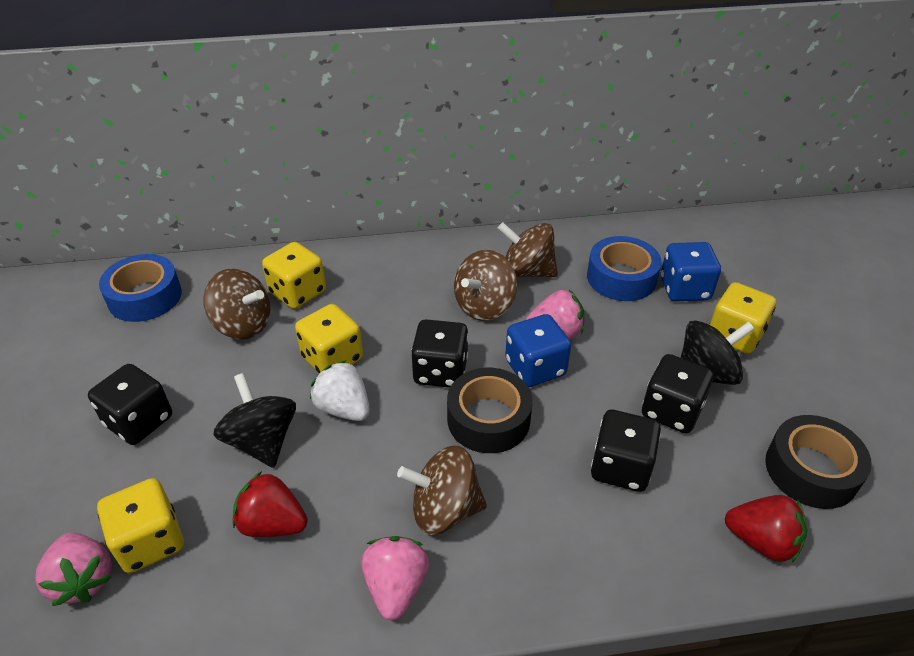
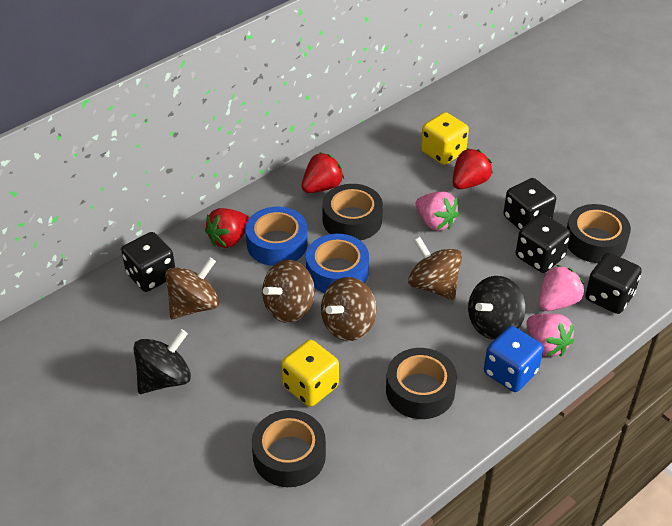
black tape: 2 -> 4
blue dice: 2 -> 1
red strawberry: 2 -> 3
white strawberry: 1 -> 0
yellow dice: 4 -> 2

